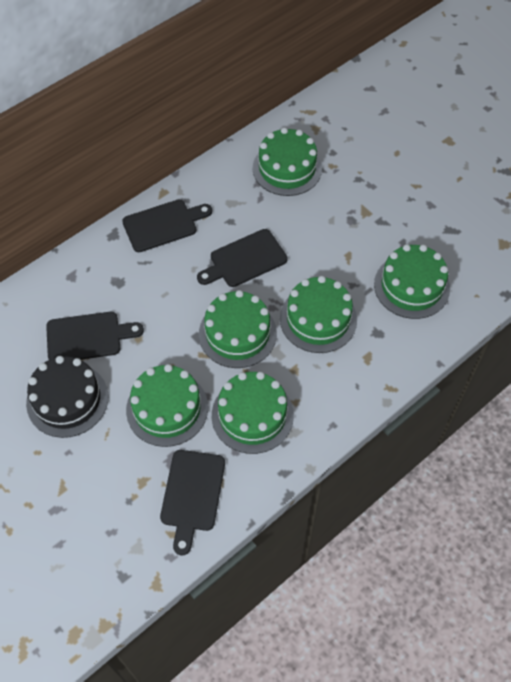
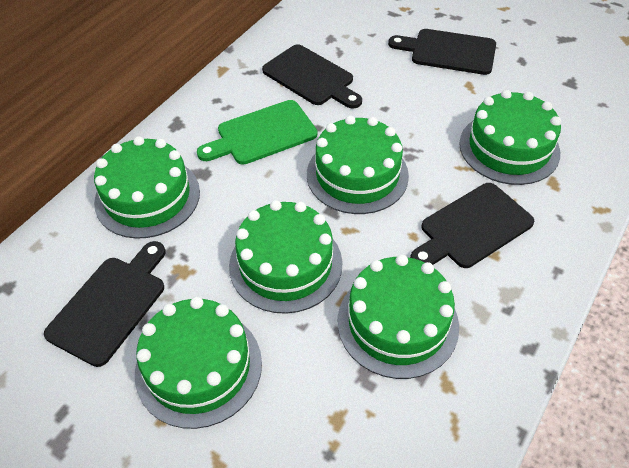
black cake: 1 -> 0
green cutting board: 0 -> 1

